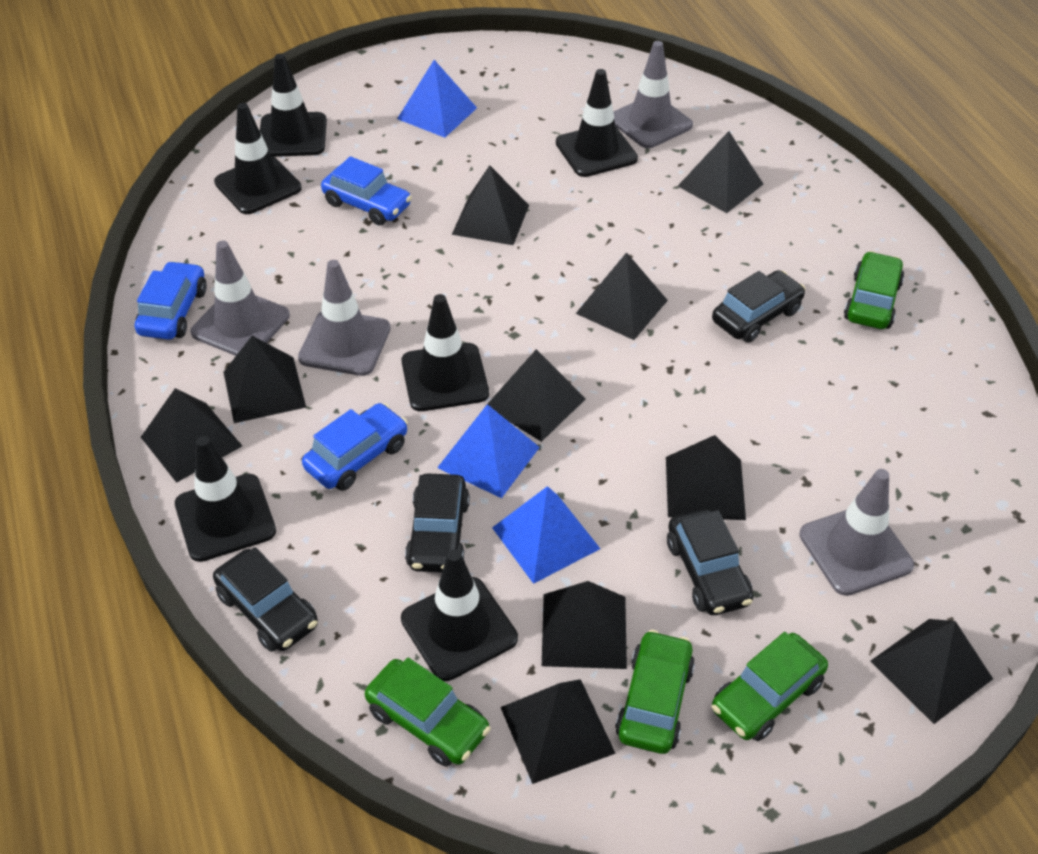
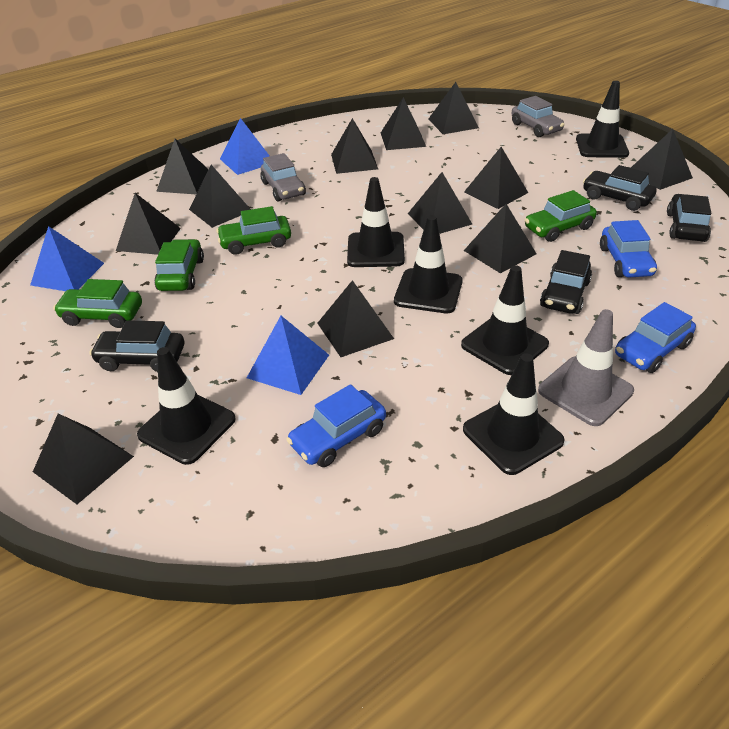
black pyramid: 10 -> 12
grey car: 0 -> 2
grey traffic cone: 4 -> 1

